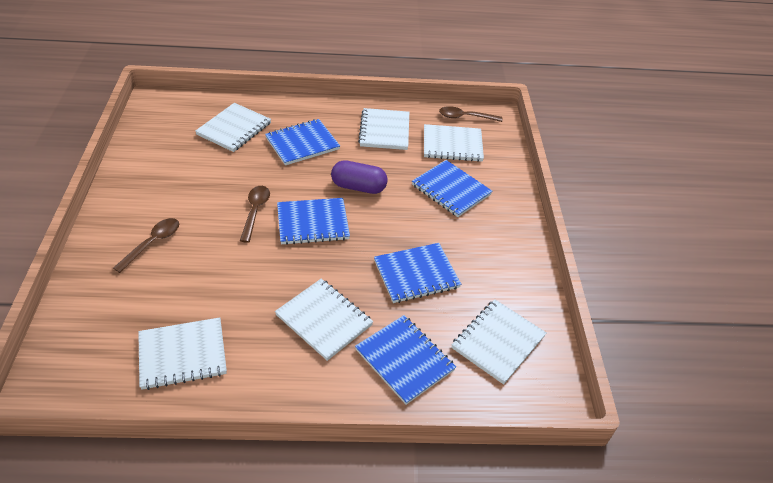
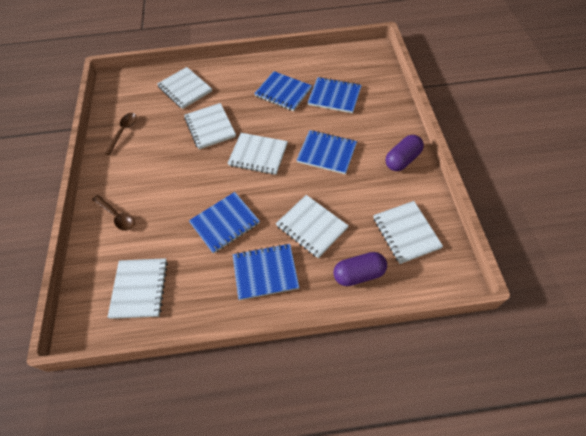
brown spoon: 3 -> 2
purple capsule: 1 -> 2

